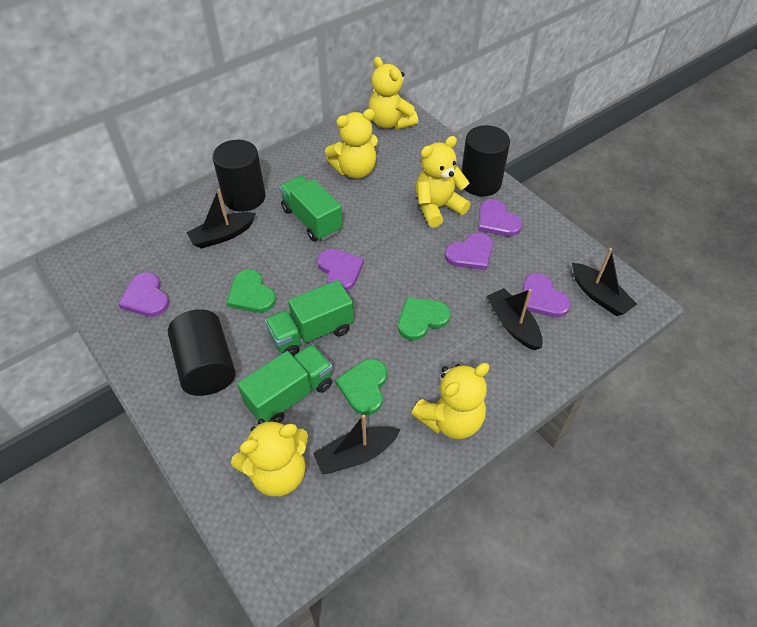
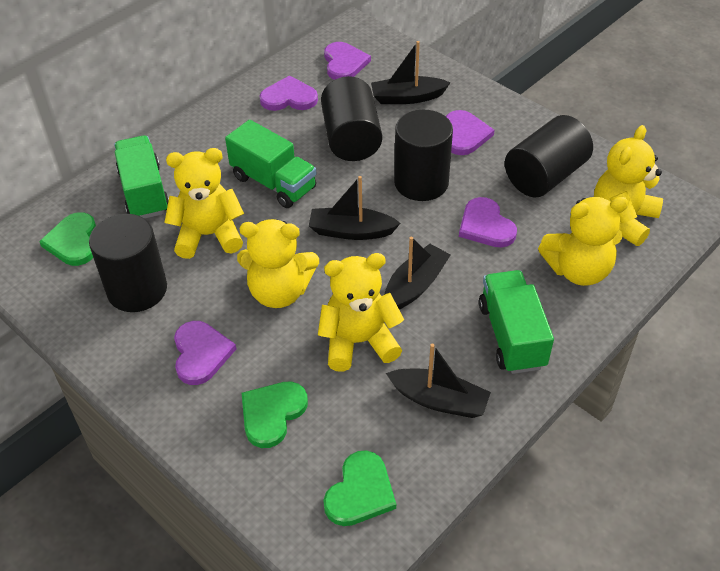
black cylinder: 3 -> 4

